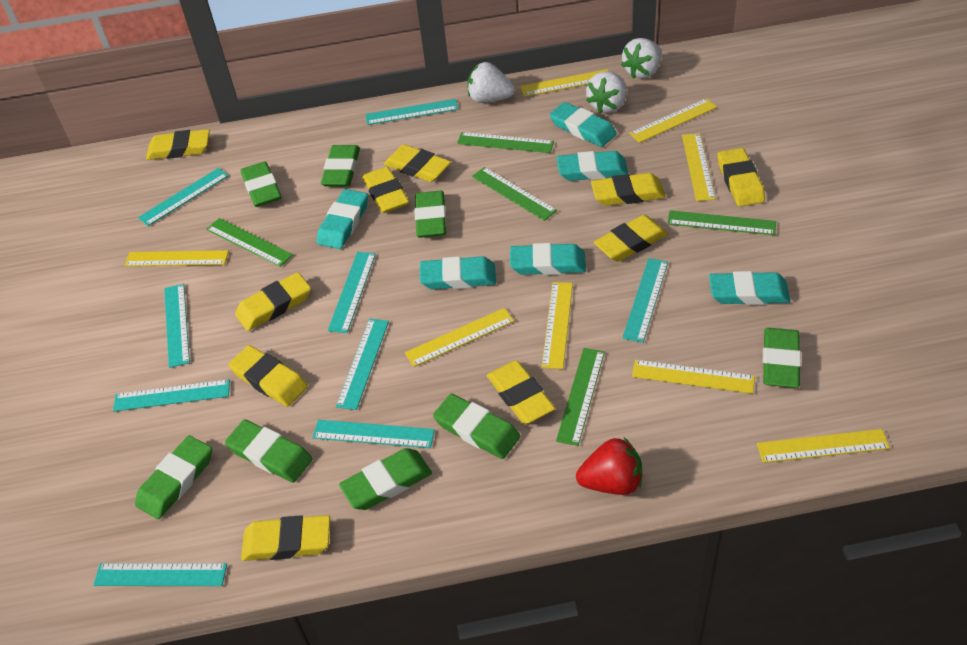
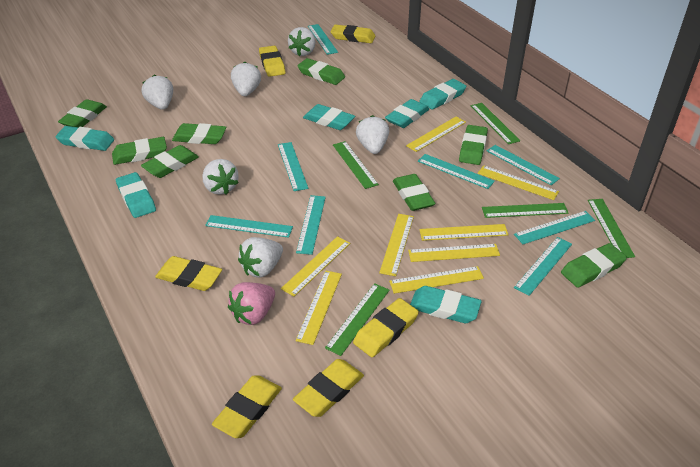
pink strawberry: 0 -> 1
red strawberry: 1 -> 0
turquoise ruler: 9 -> 8
white strawberry: 3 -> 6
yellow eraser: 10 -> 6

